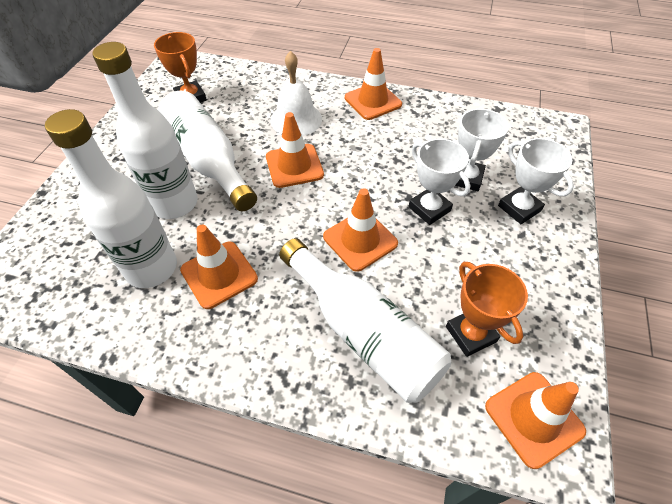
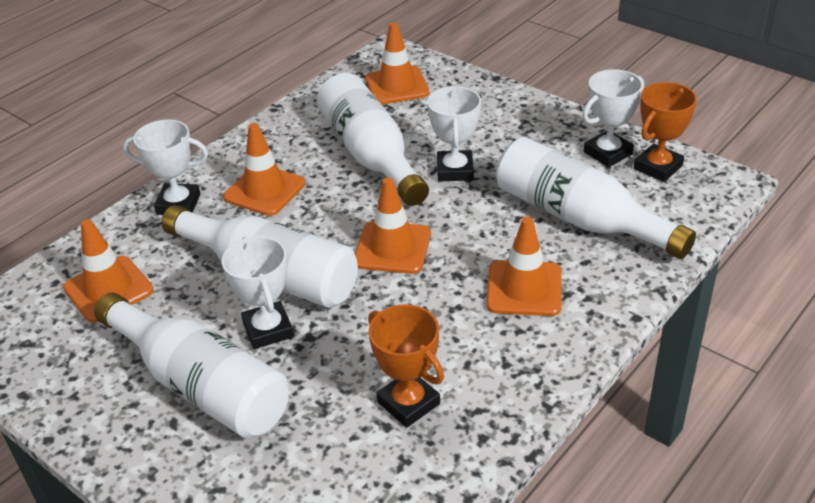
white bell: 1 -> 0
white trophy: 3 -> 4

